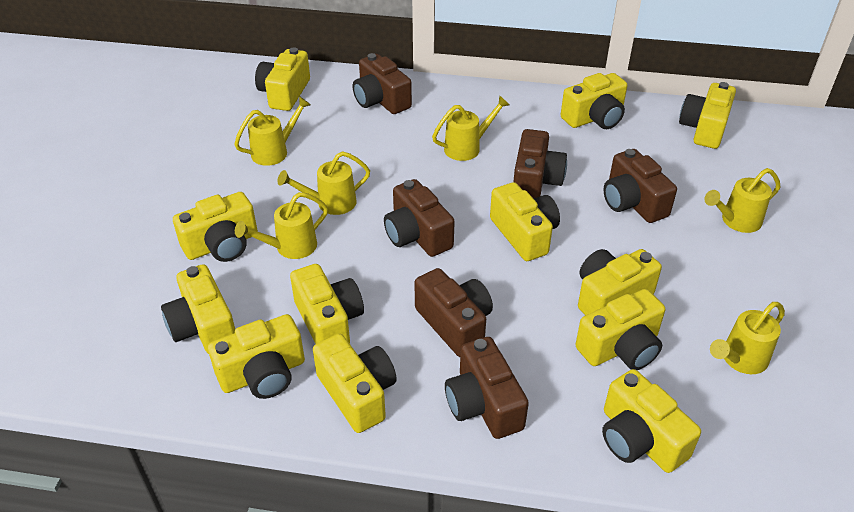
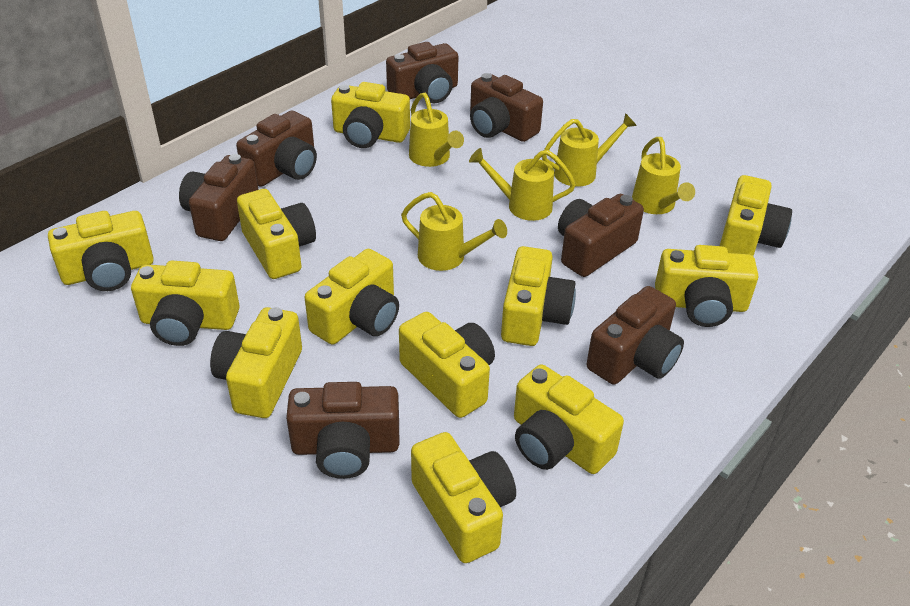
brown camera: 6 -> 7
yellow watering can: 6 -> 5

